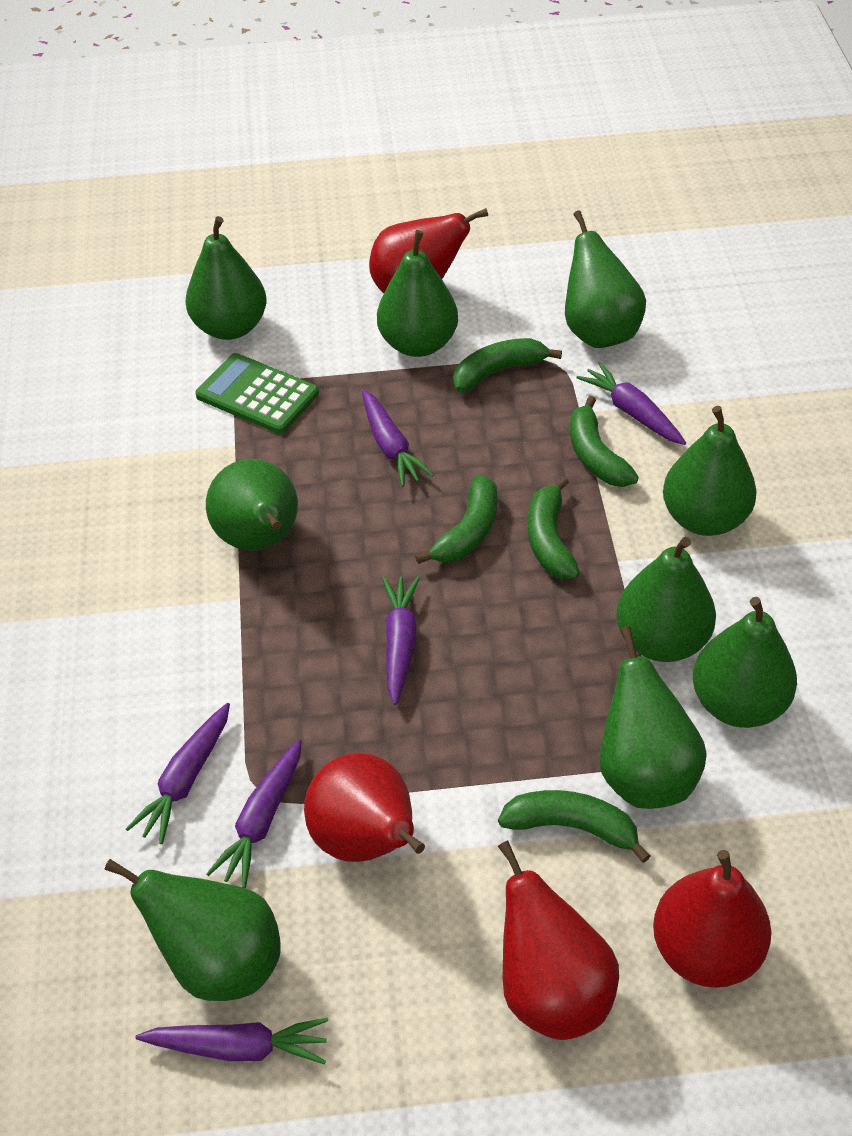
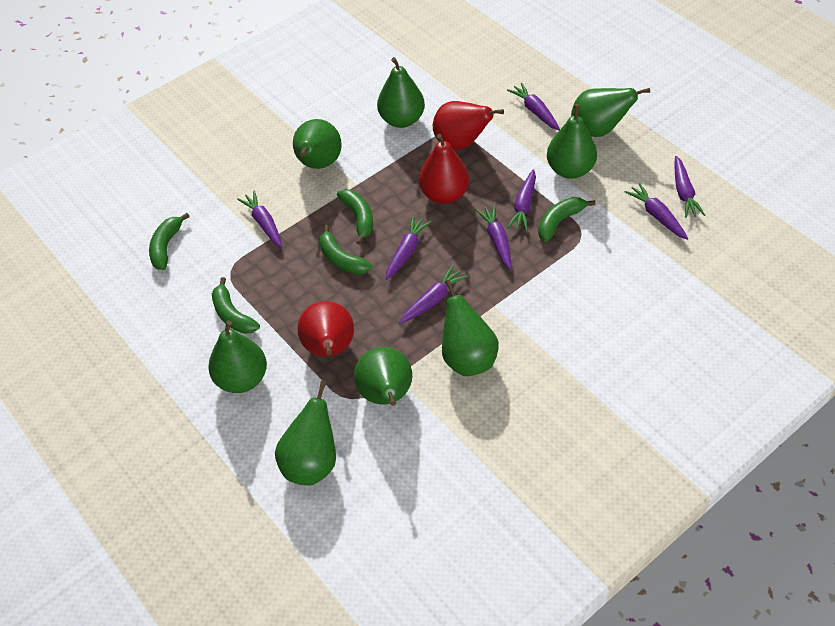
green calculator: 1 -> 0
green pear: 9 -> 8
purple carrot: 6 -> 8
red pear: 4 -> 3

